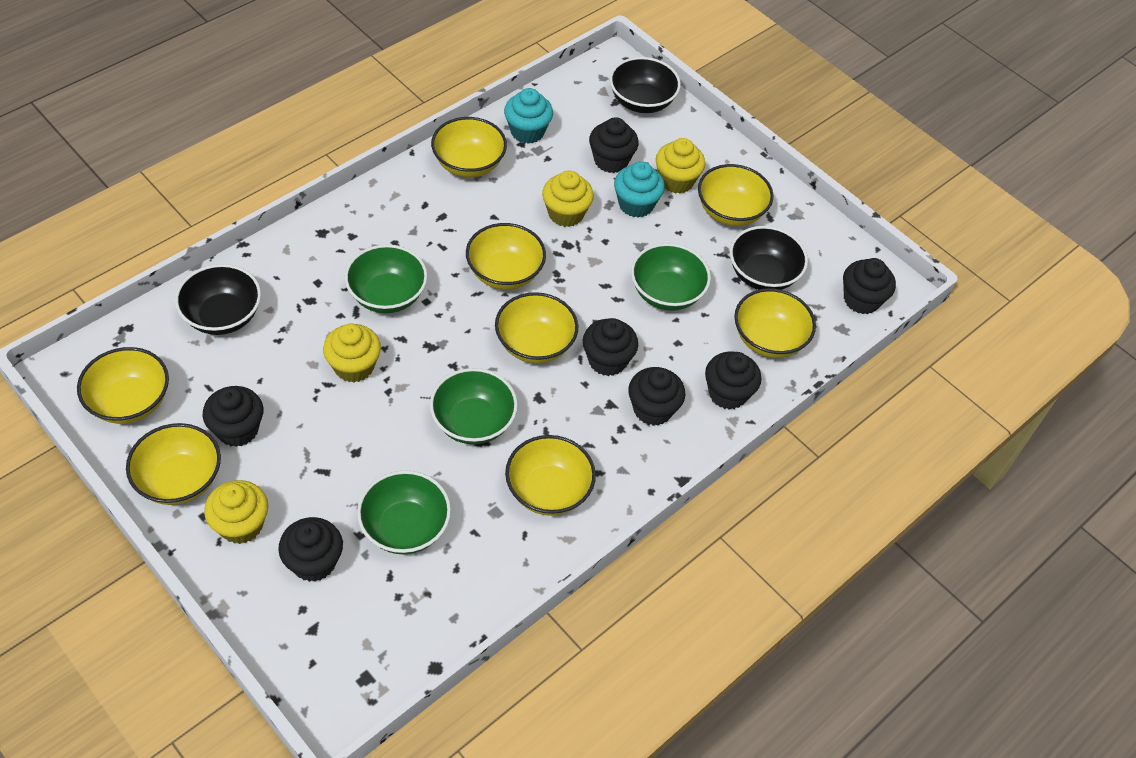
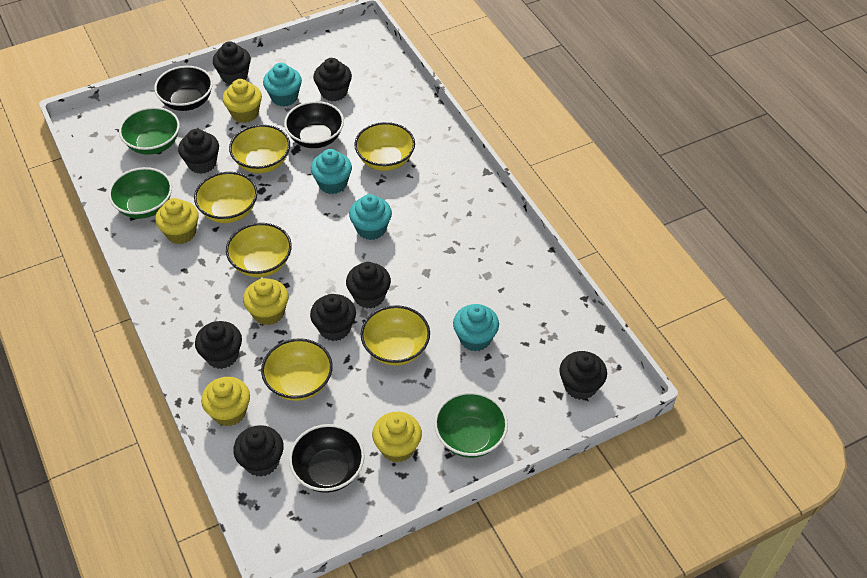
black cupcake: 7 -> 8
green bowl: 4 -> 3
turquoise cupcake: 2 -> 4
yellow bowl: 8 -> 6
yellow cupcake: 4 -> 5

